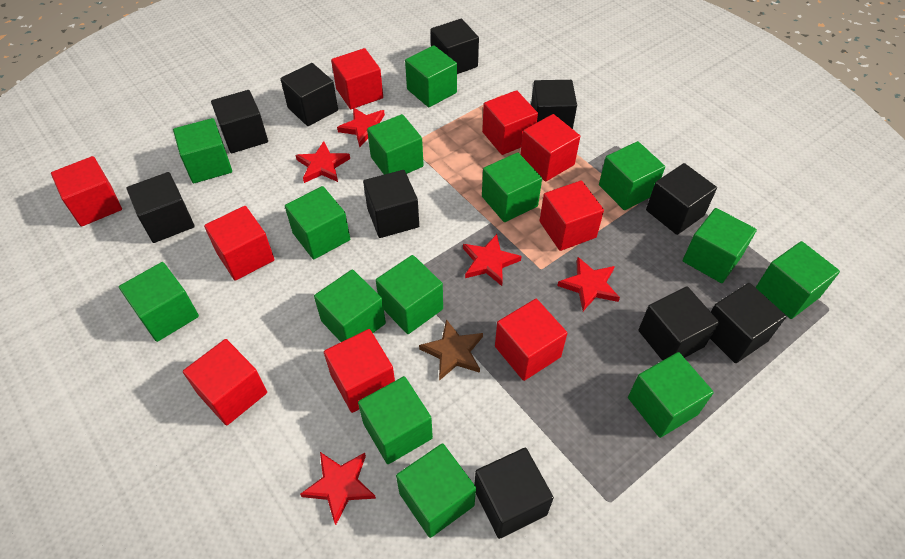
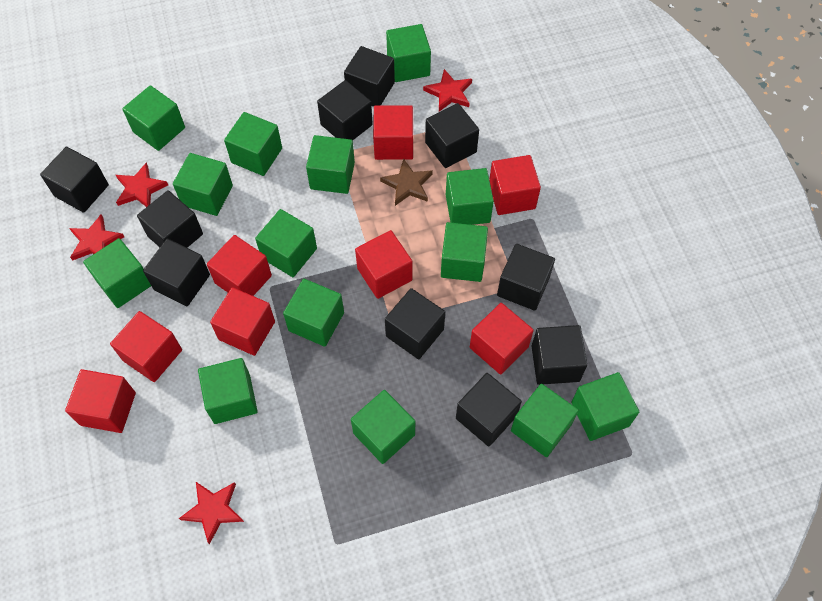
red cube: 9 -> 8
red star: 5 -> 4

